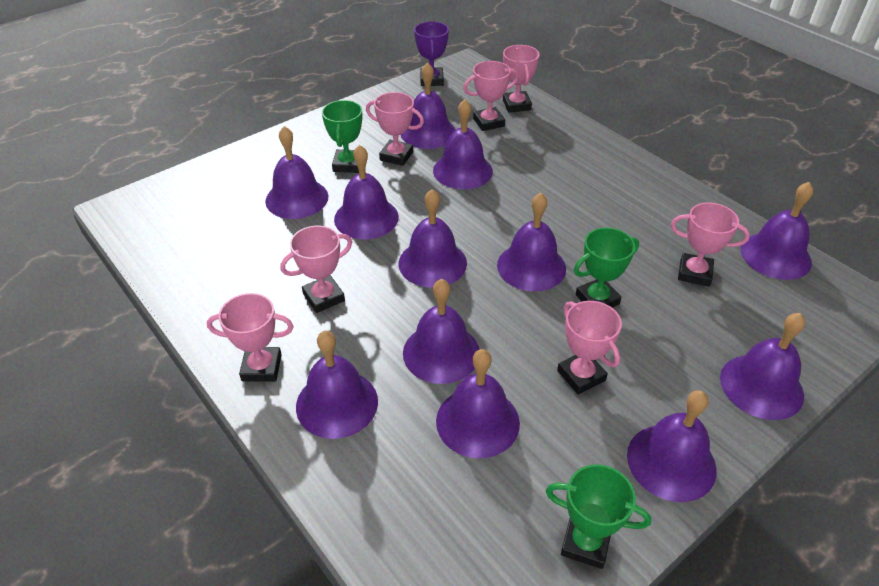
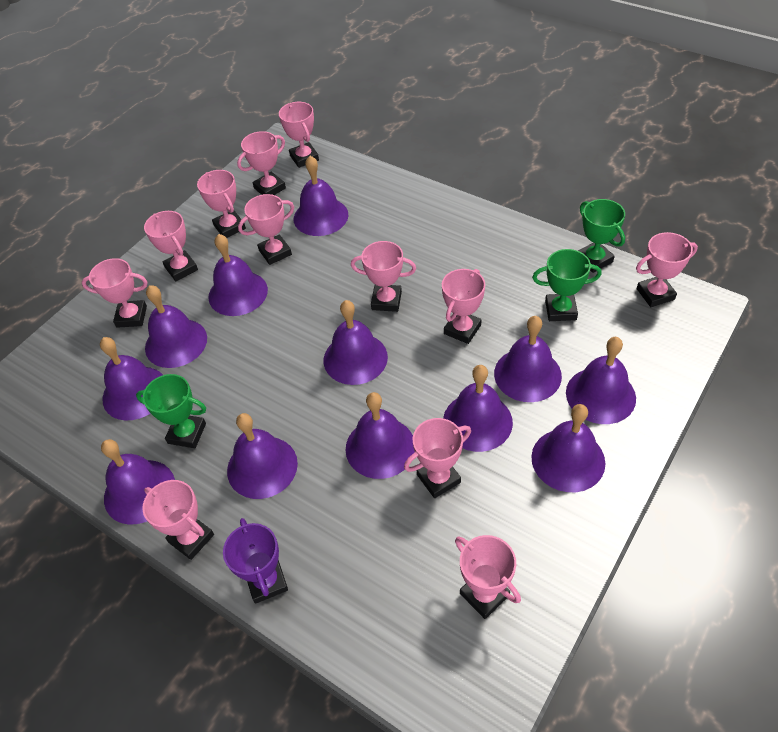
pink trophy: 7 -> 12

